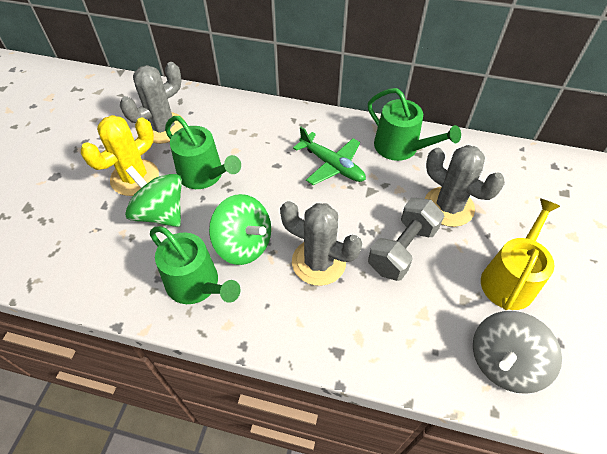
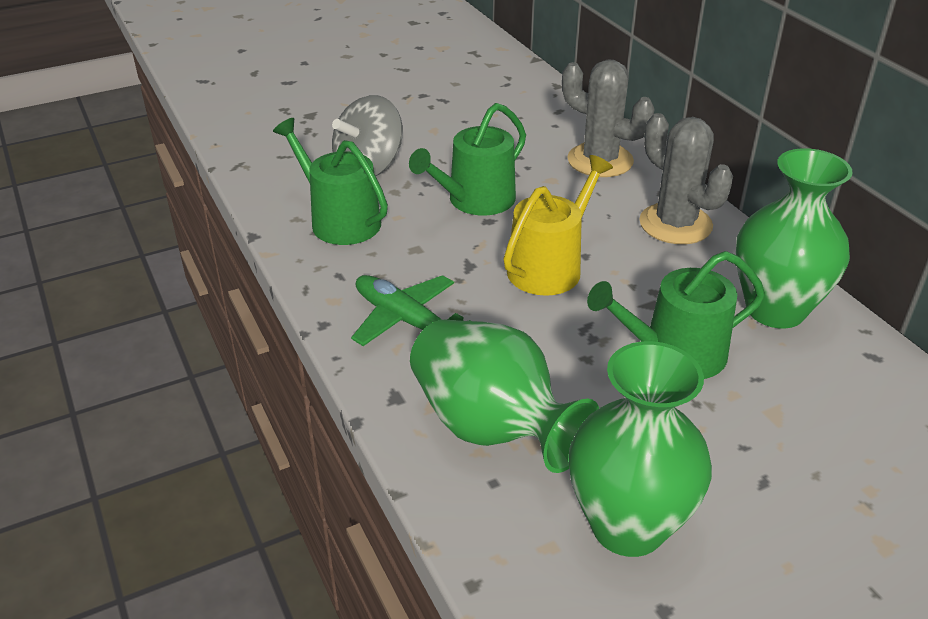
green spinning top: 2 -> 0
green vase: 0 -> 3
grey cactus: 3 -> 2
grey dumbbell: 1 -> 0
yellow cactus: 1 -> 0

